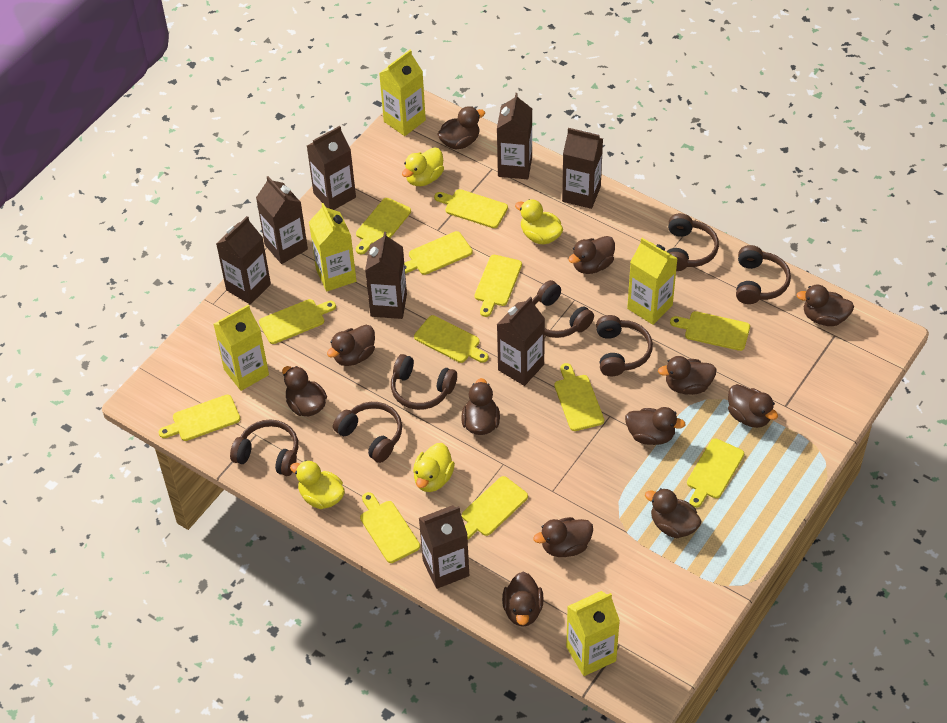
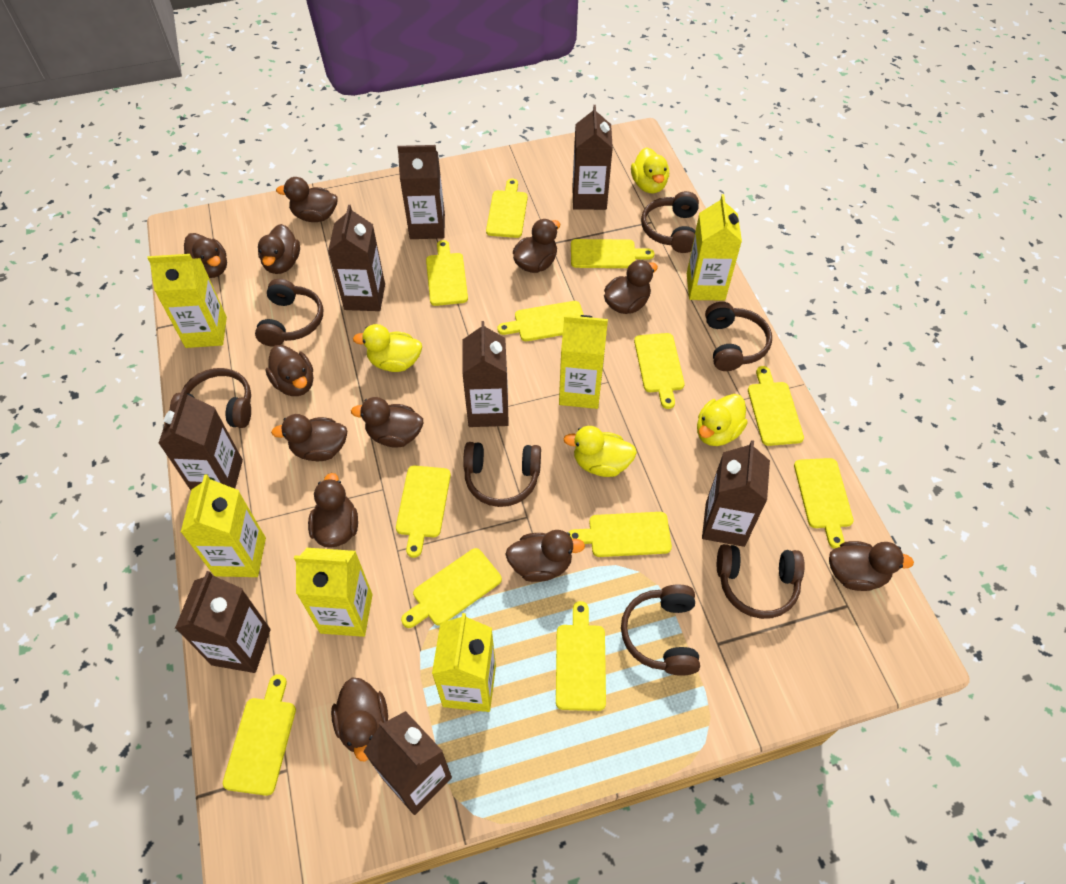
yellow carton: 5 -> 6

